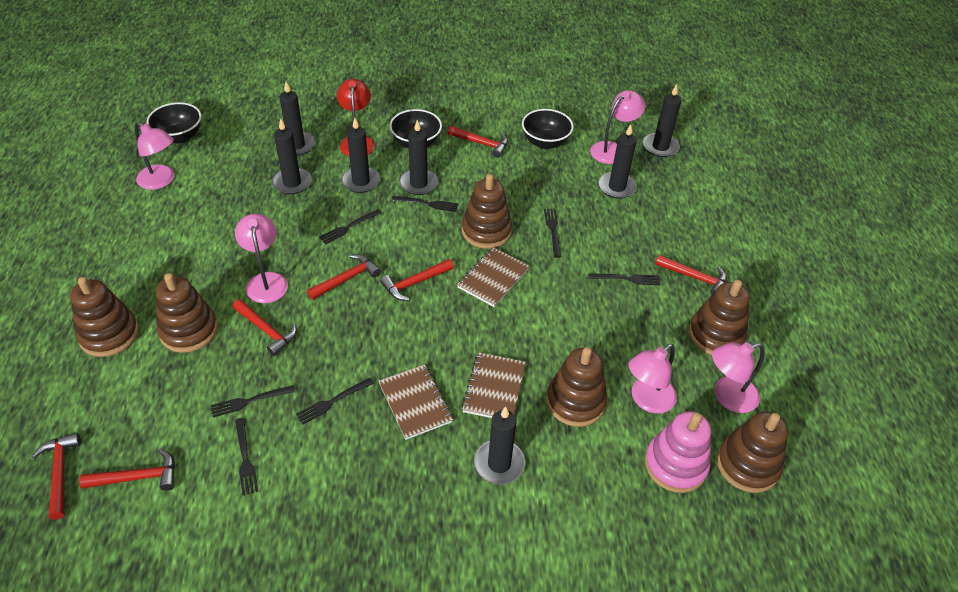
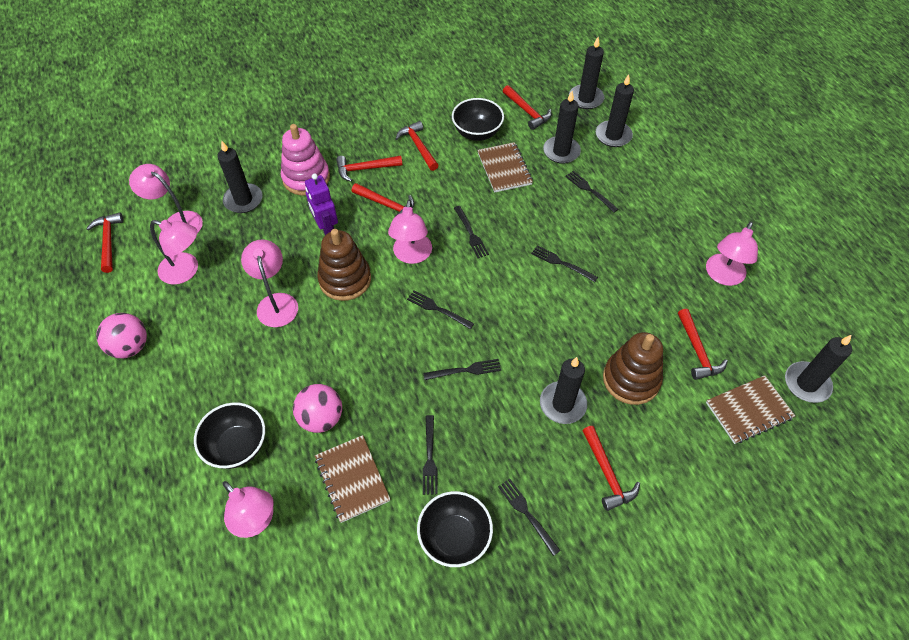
black candle: 7 -> 6
brown stacking toy: 6 -> 2
pink ball: 0 -> 2
pink lamp: 5 -> 6
purple robot: 0 -> 1
red lamp: 1 -> 0

